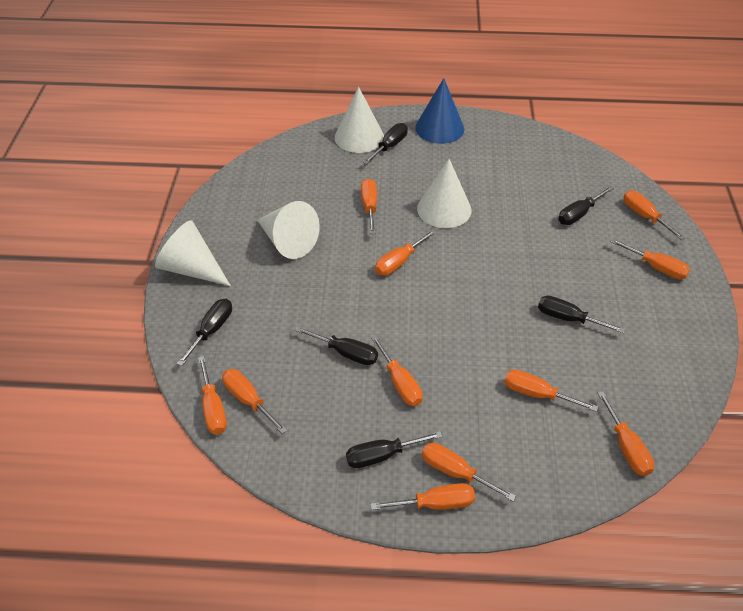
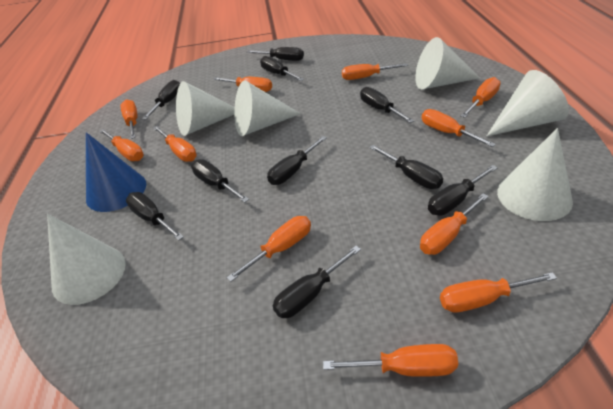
black screwdriver: 6 -> 10
white cone: 4 -> 6

